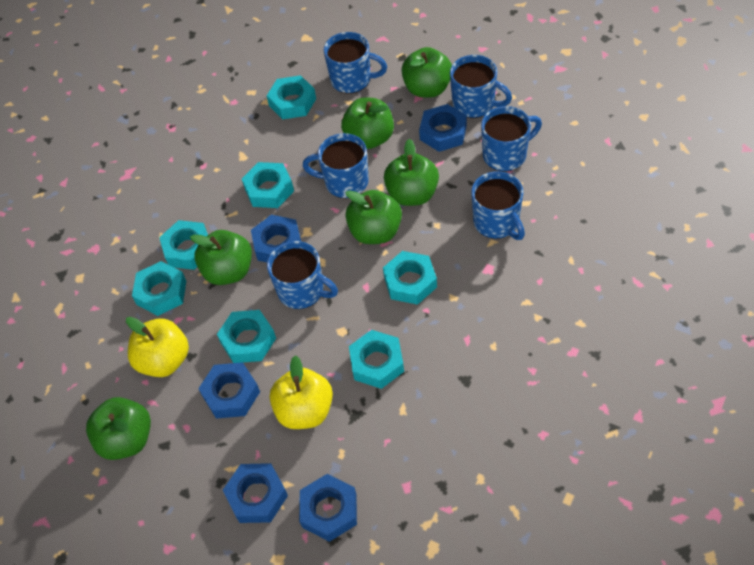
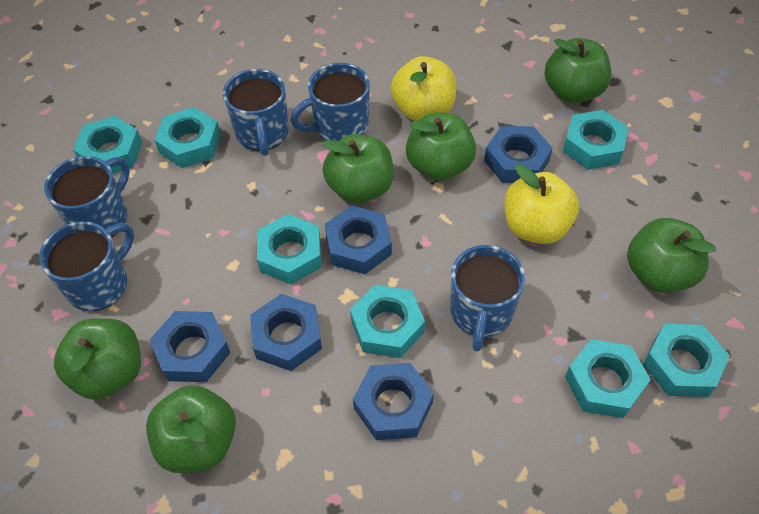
blue mug: 6 -> 5

